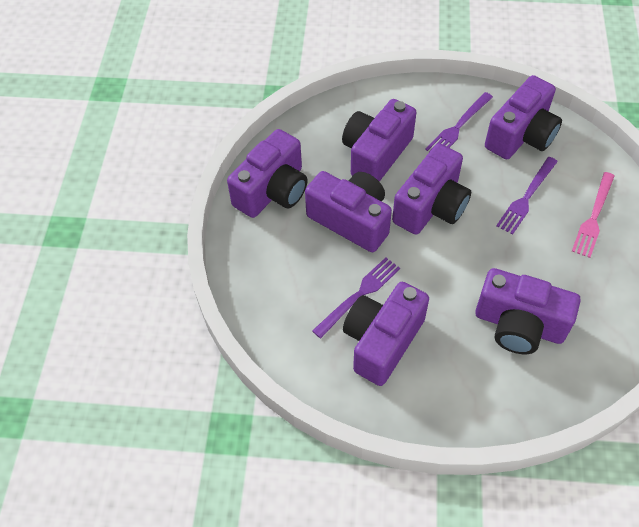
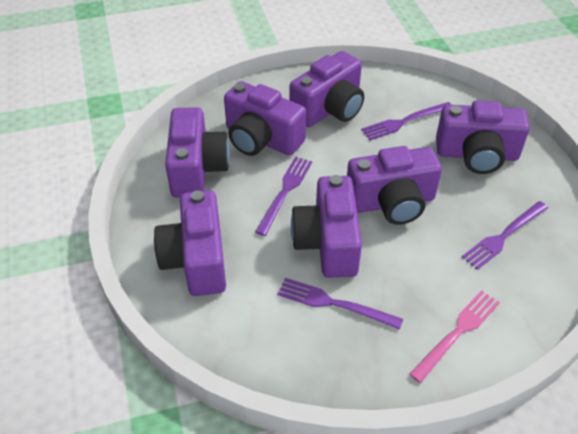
purple fork: 3 -> 4

